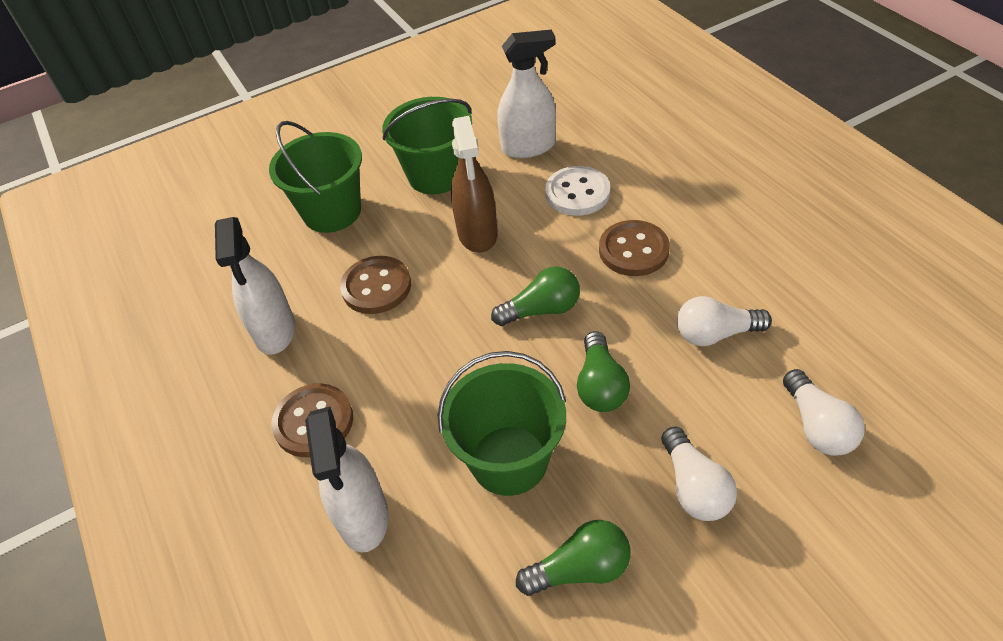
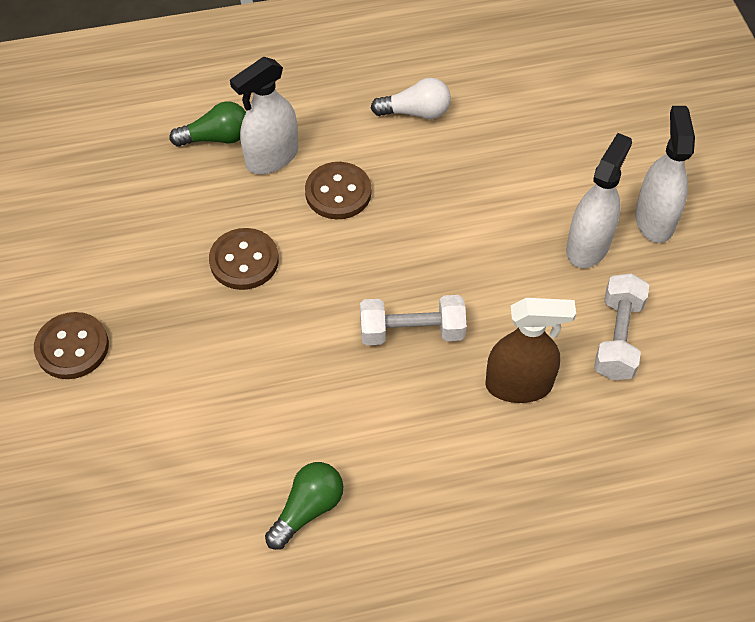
green bucket: 3 -> 0
green light bulb: 3 -> 2
white button: 1 -> 0
white dumbbell: 0 -> 2
white light bulb: 3 -> 1

